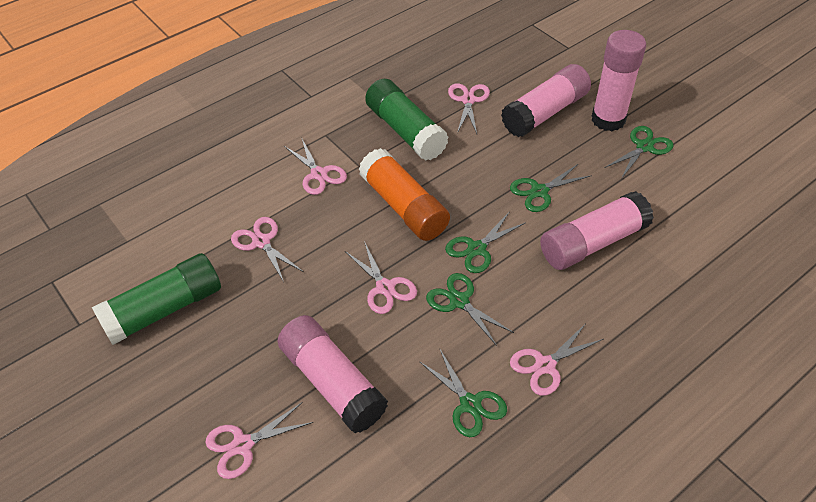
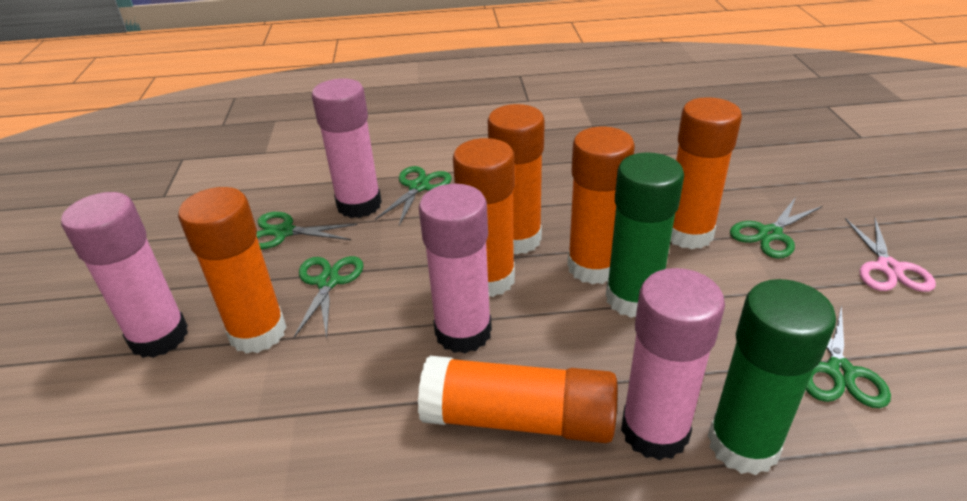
orange glue stick: 1 -> 6
pink scissors: 6 -> 1

